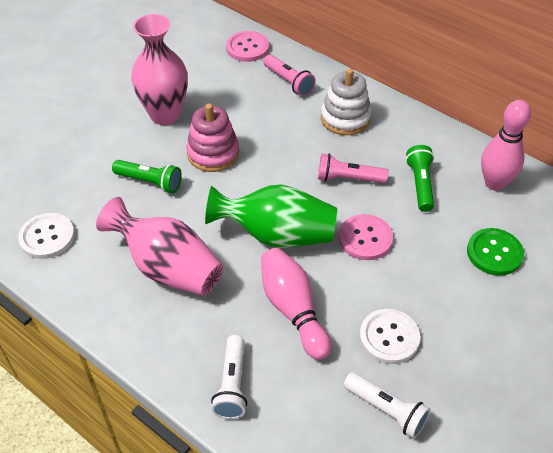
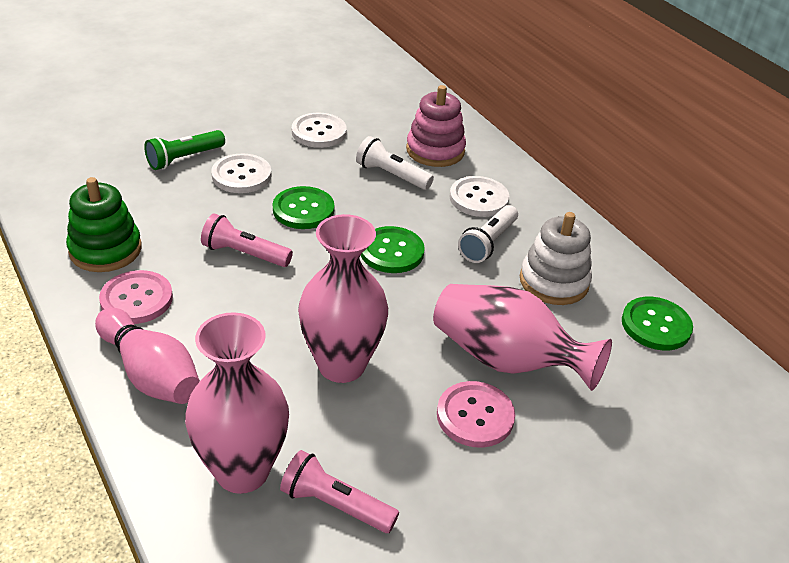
green button: 1 -> 3
green flashlight: 2 -> 1
green stacking toy: 0 -> 1
green vase: 1 -> 0
pink bowling pin: 2 -> 1
pink vase: 2 -> 3
white button: 2 -> 3

